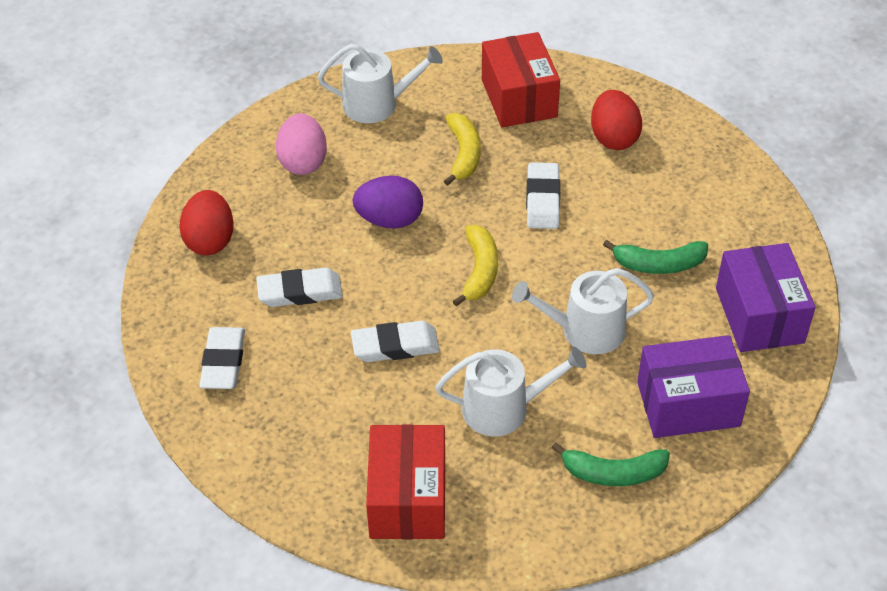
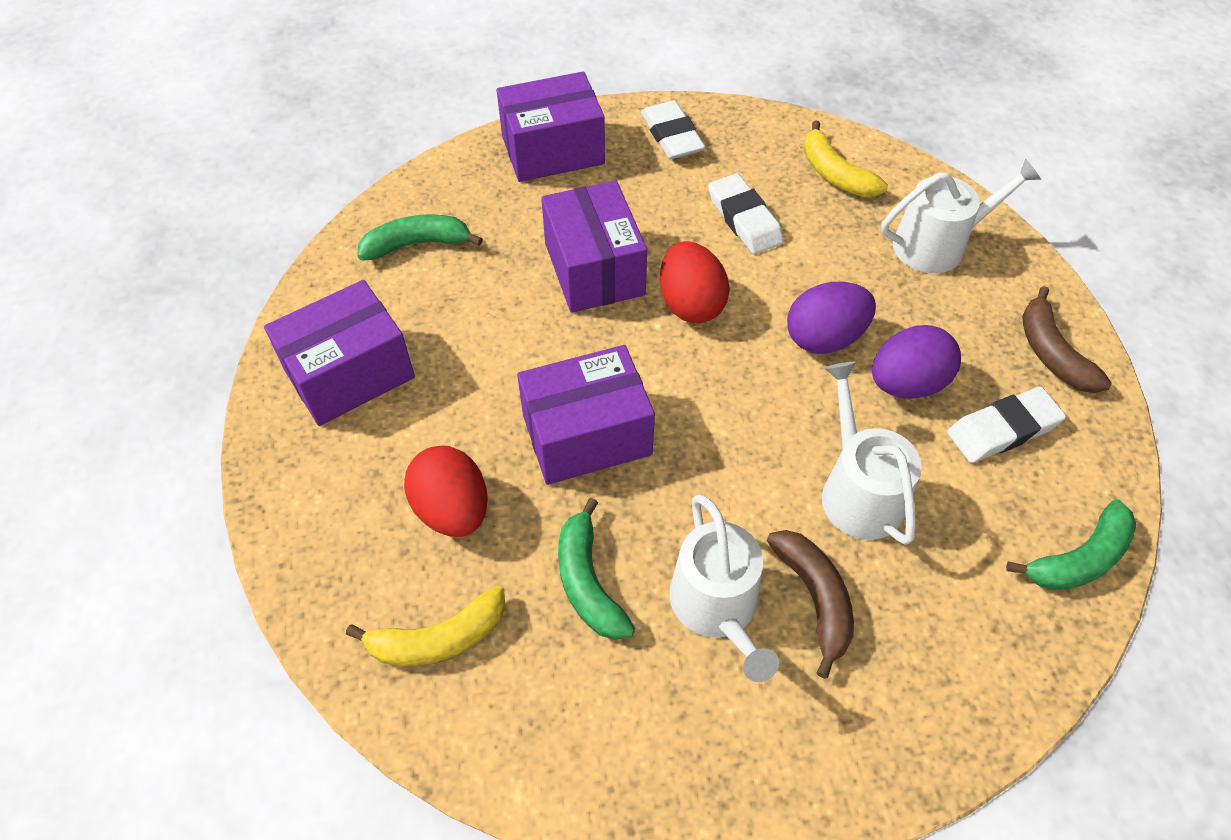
brown banana: 0 -> 2
green banana: 2 -> 3
pink egg: 1 -> 0
purple box: 2 -> 4
purple egg: 1 -> 2
red box: 2 -> 0
white eraser: 4 -> 3

